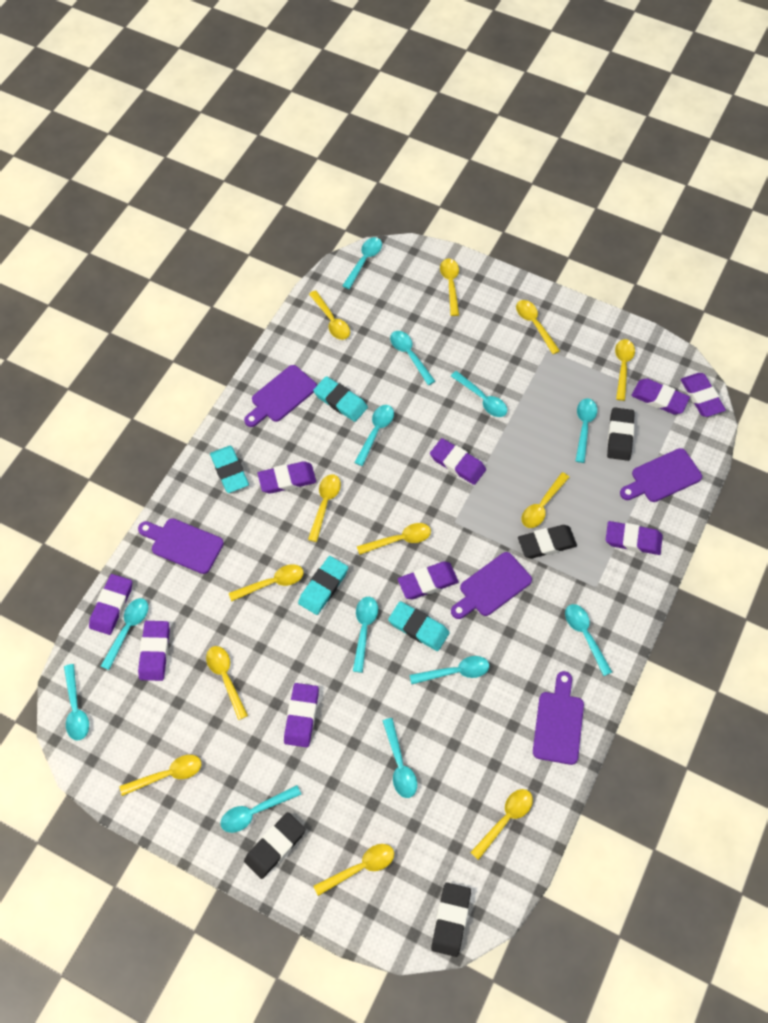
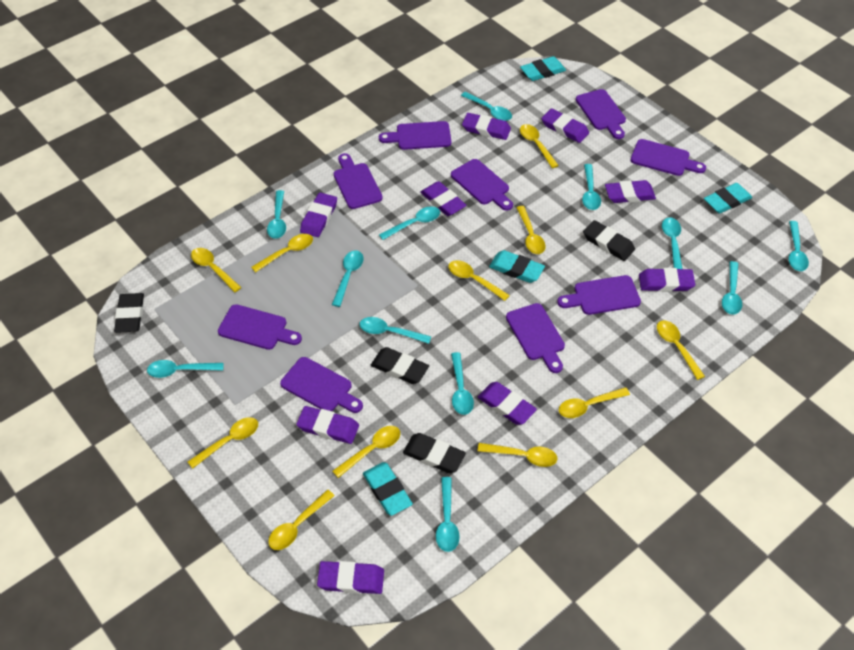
purple cutting board: 5 -> 9
yellow spoon: 12 -> 11

